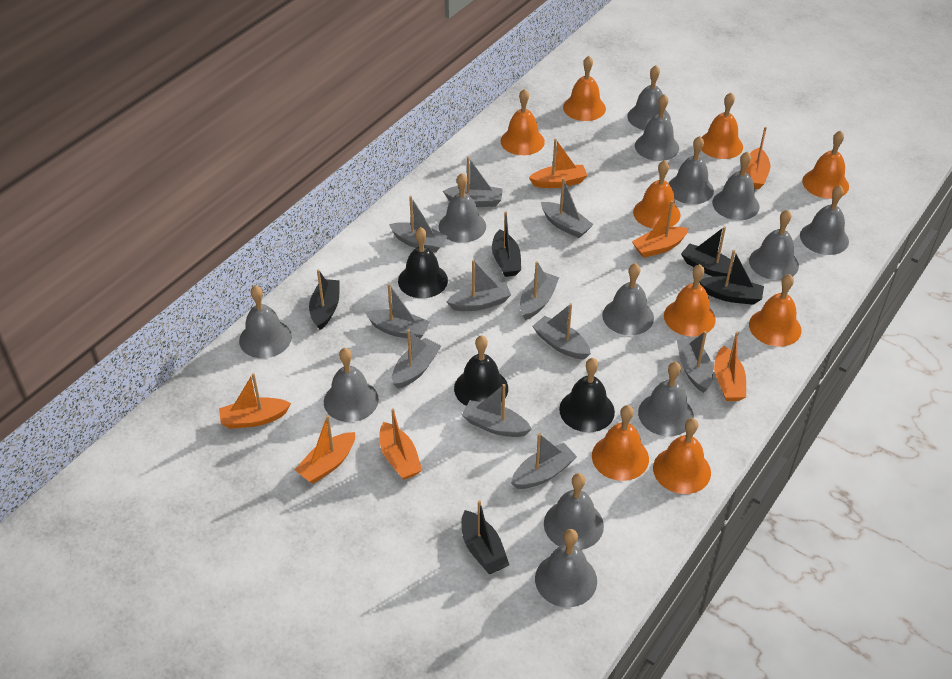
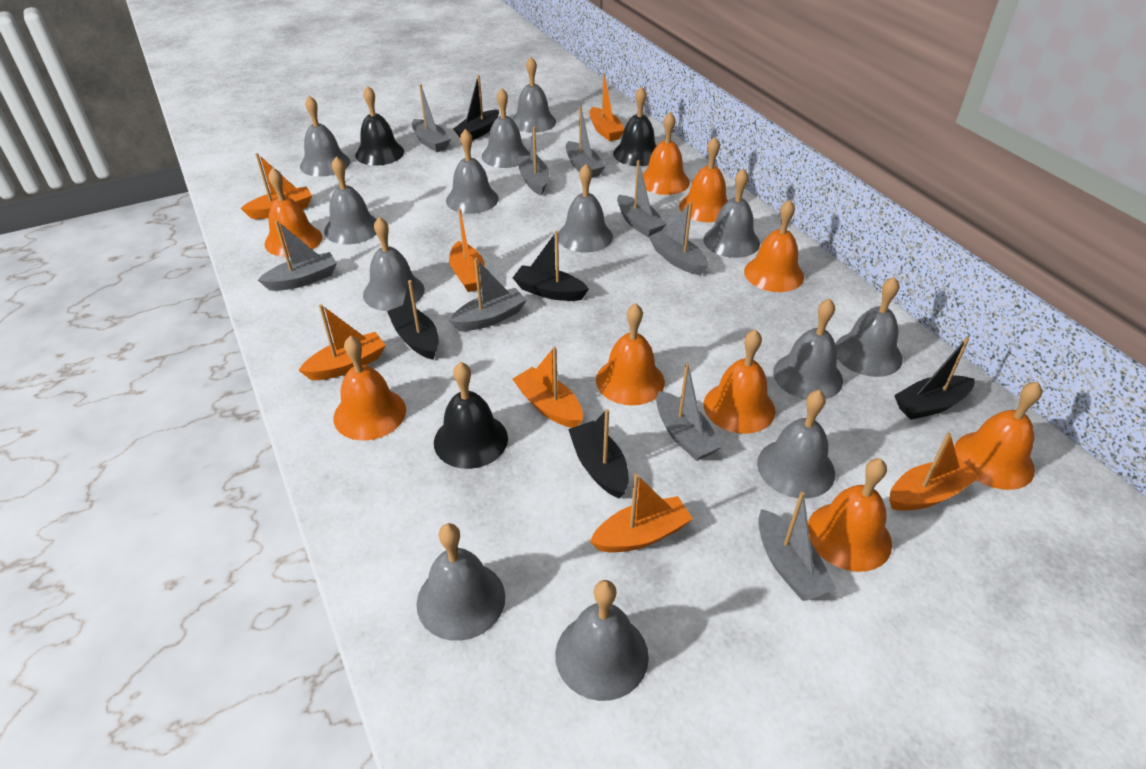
grey boat: 11 -> 9

